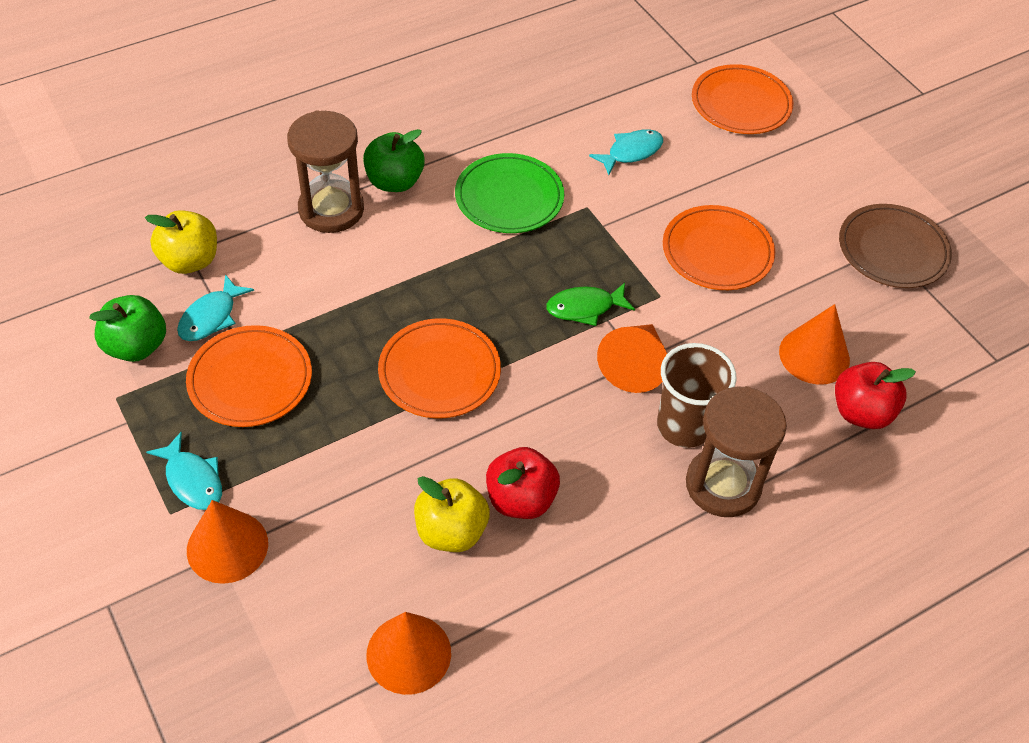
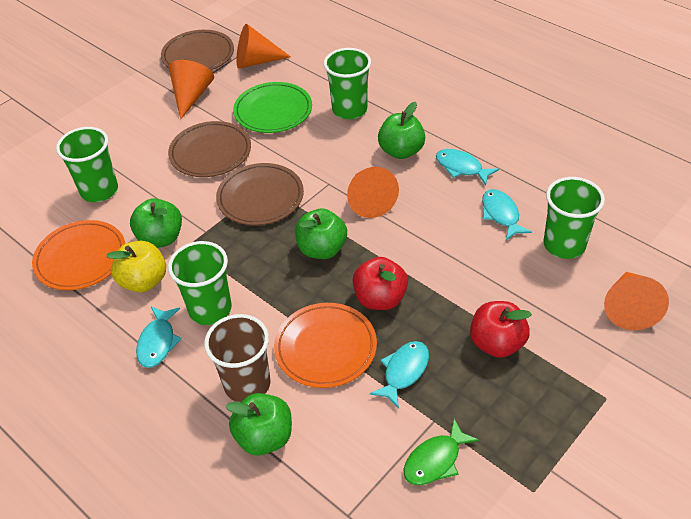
brown hourglass: 2 -> 0
brown plate: 1 -> 3
green apple: 2 -> 4
green cup: 0 -> 4
orange plate: 4 -> 2
turquoise fish: 3 -> 4
yellow apple: 2 -> 1

